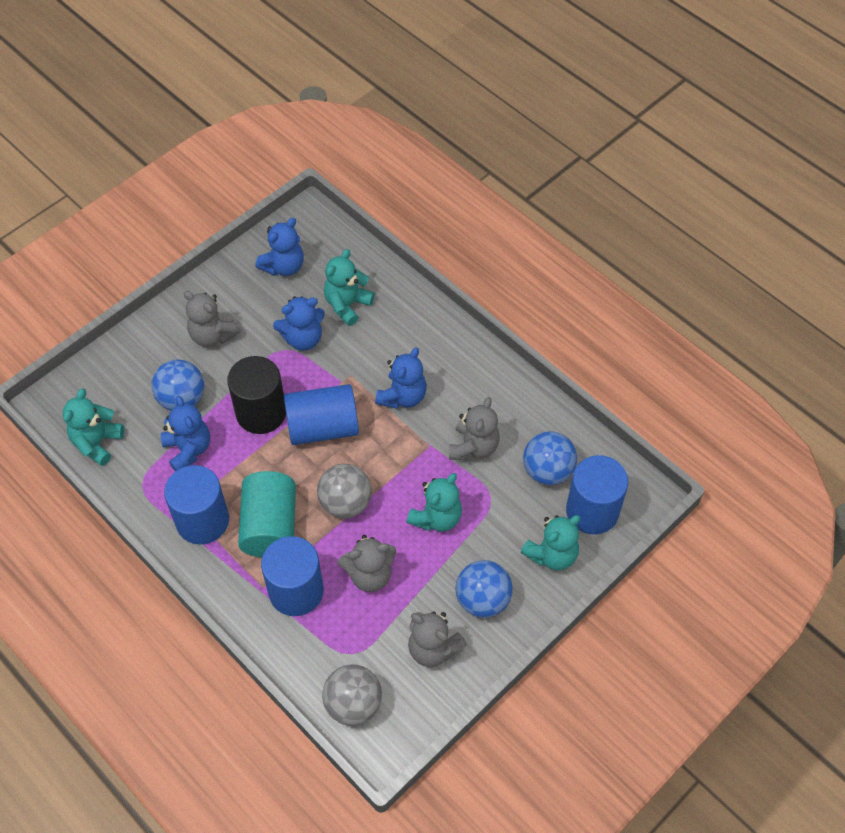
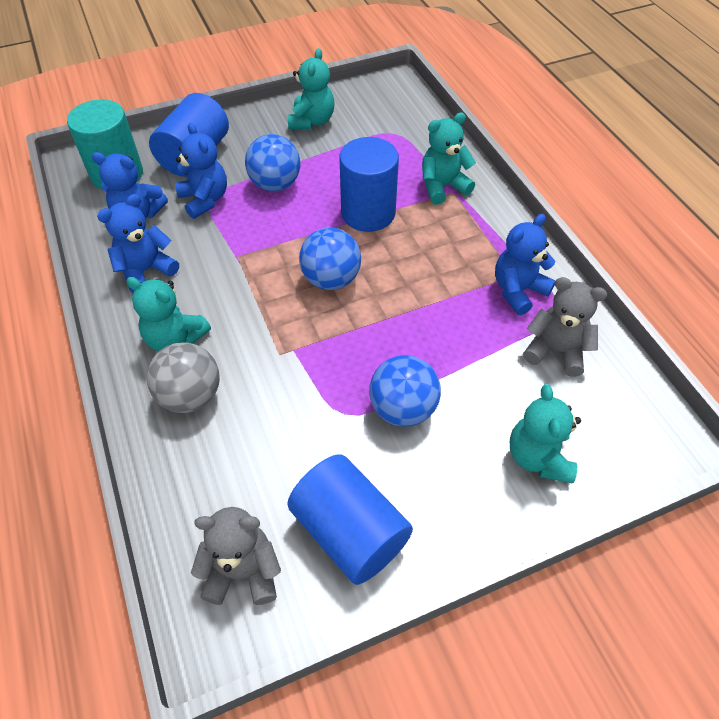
black cylinder: 1 -> 0
blue cylinder: 4 -> 3
grey ball: 2 -> 1
grey teddy bear: 4 -> 2

